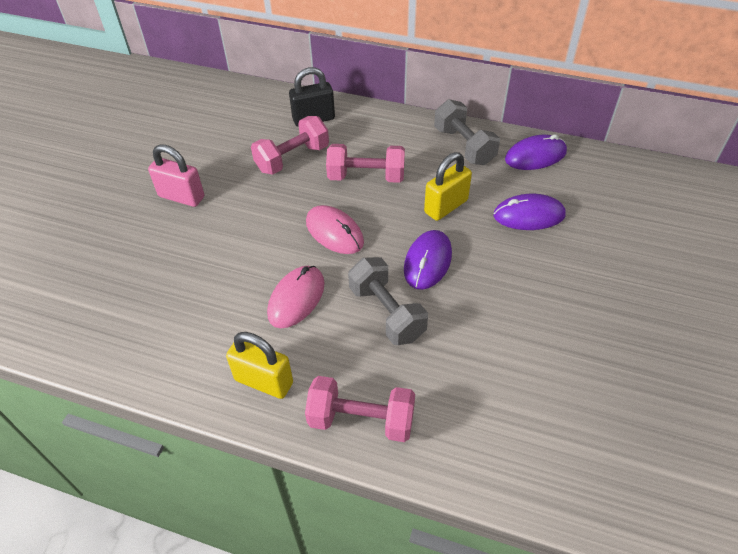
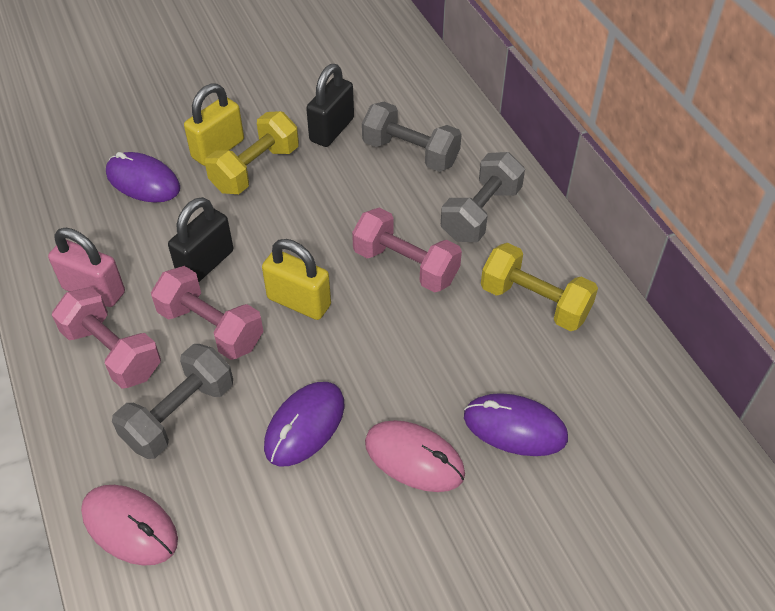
black padlock: 1 -> 2
grey dumbbell: 2 -> 3
yellow dumbbell: 0 -> 2

